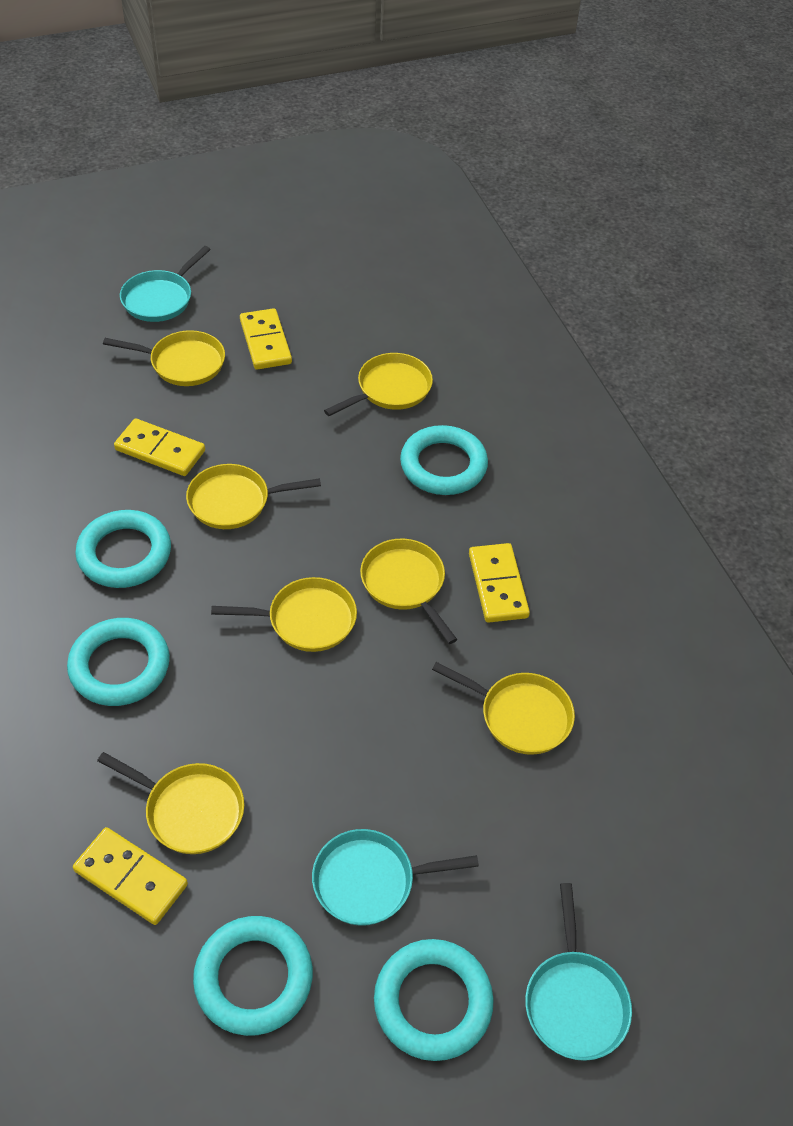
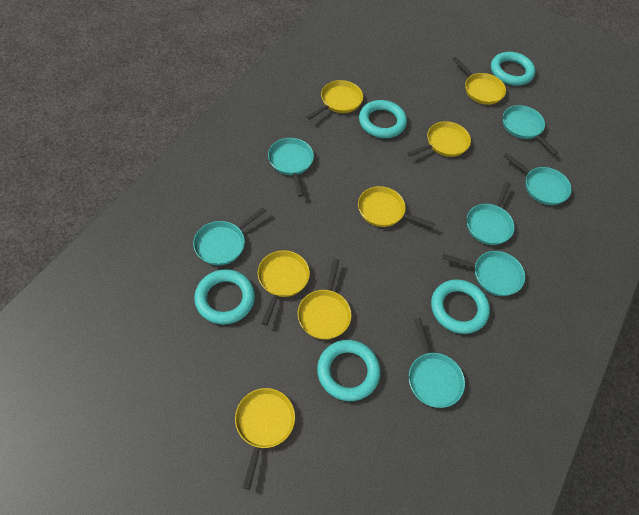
turquoise pan: 3 -> 7
yellow domino: 4 -> 0

